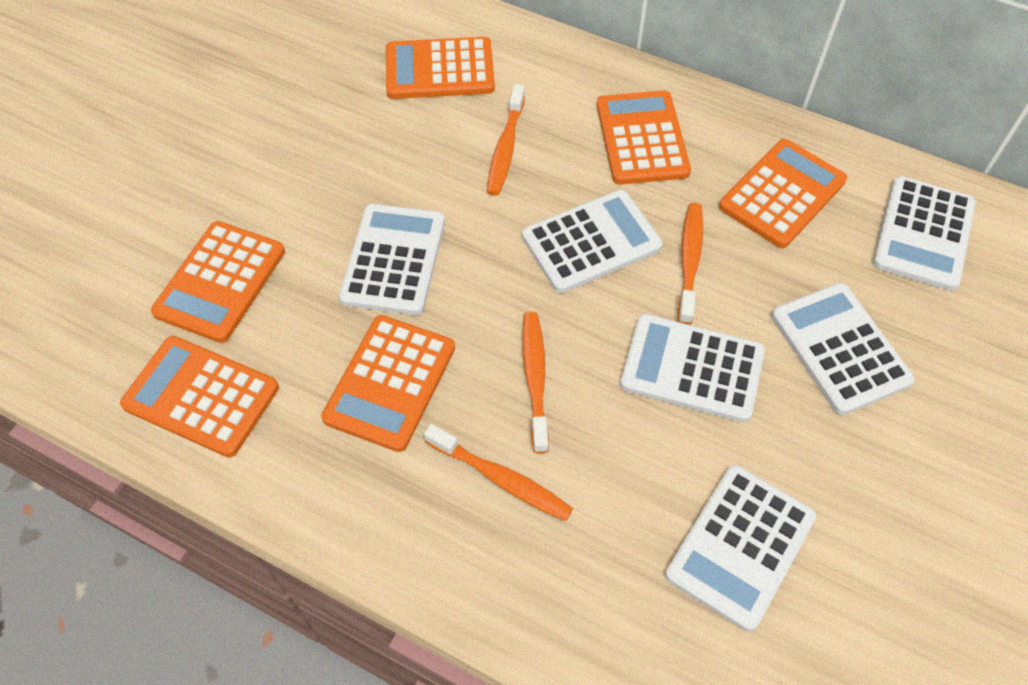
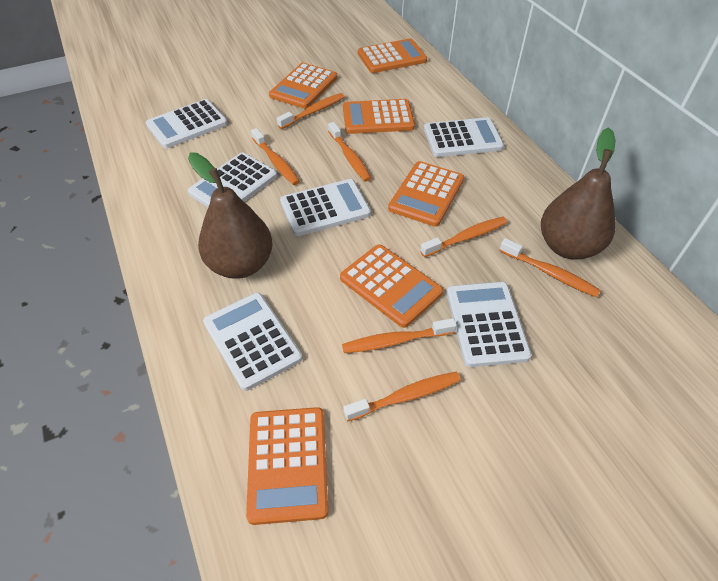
brown pear: 0 -> 2
orange toothbrush: 4 -> 7

